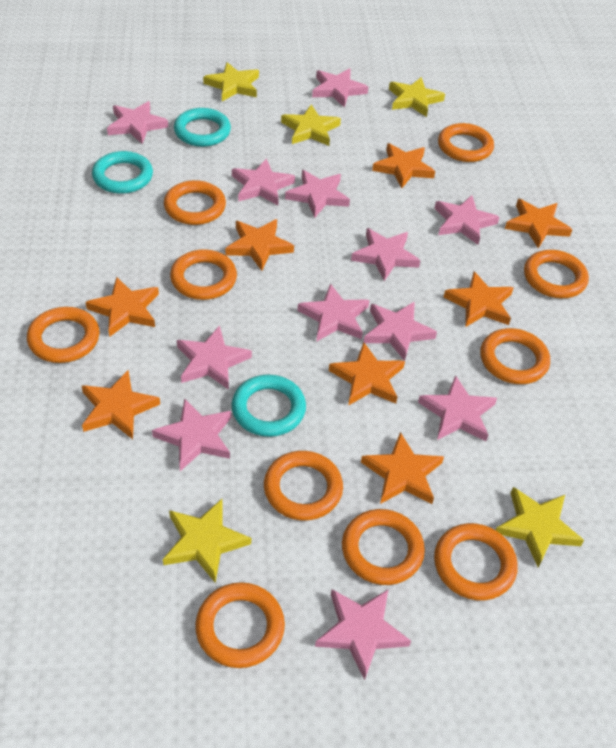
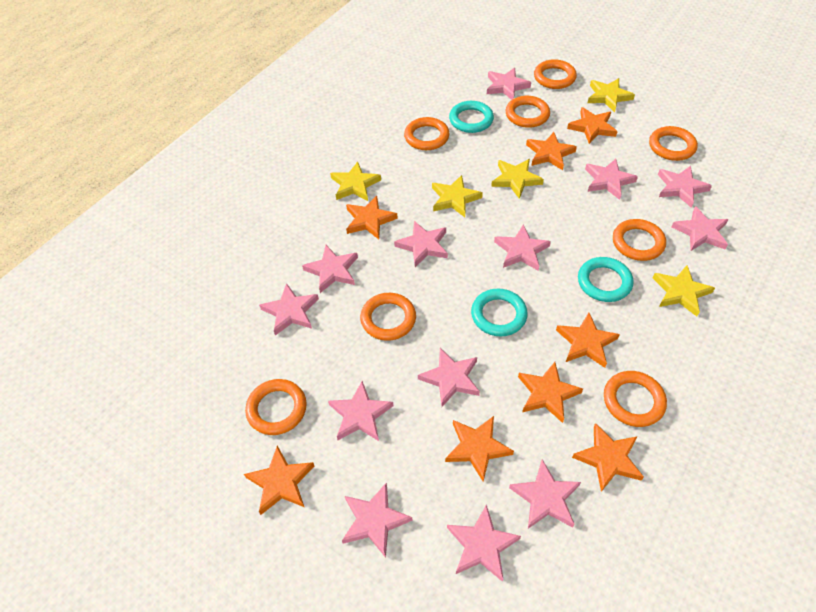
orange ring: 10 -> 8
pink star: 12 -> 13

